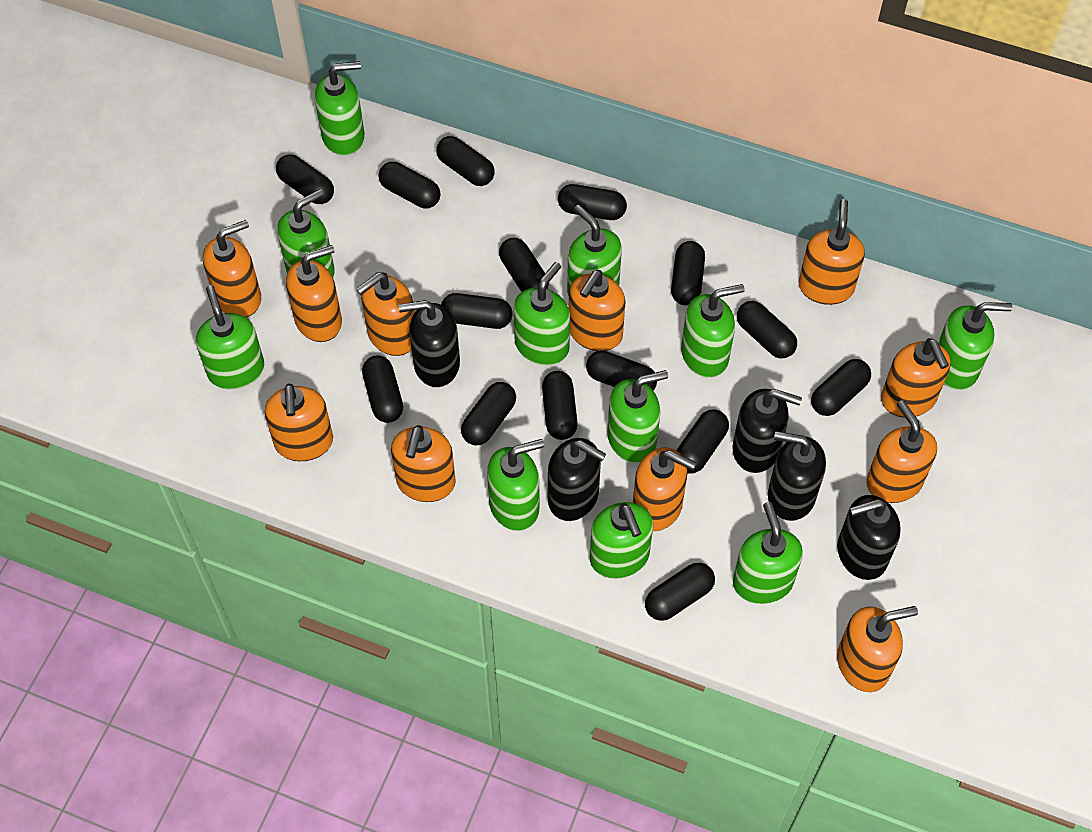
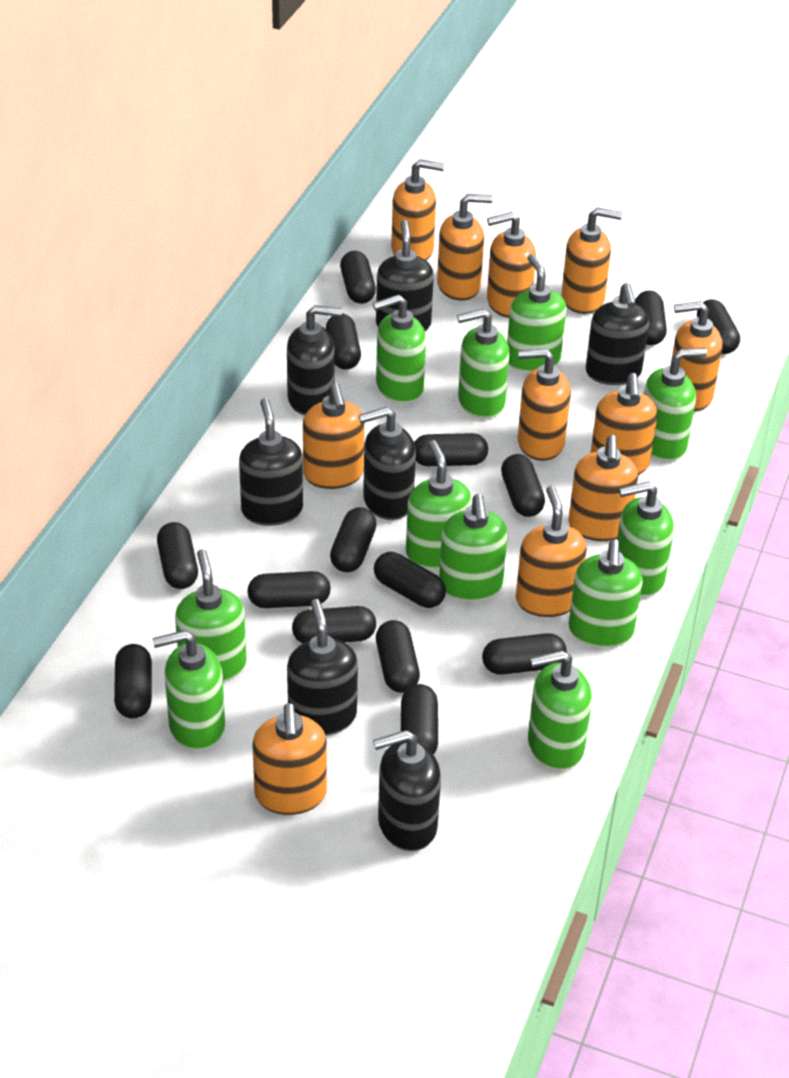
black soap dispenser: 5 -> 7

